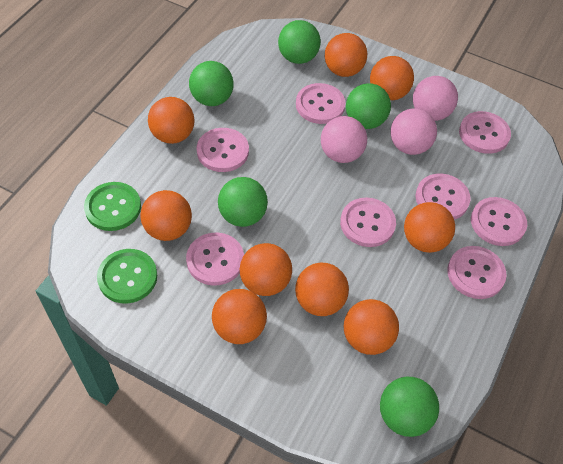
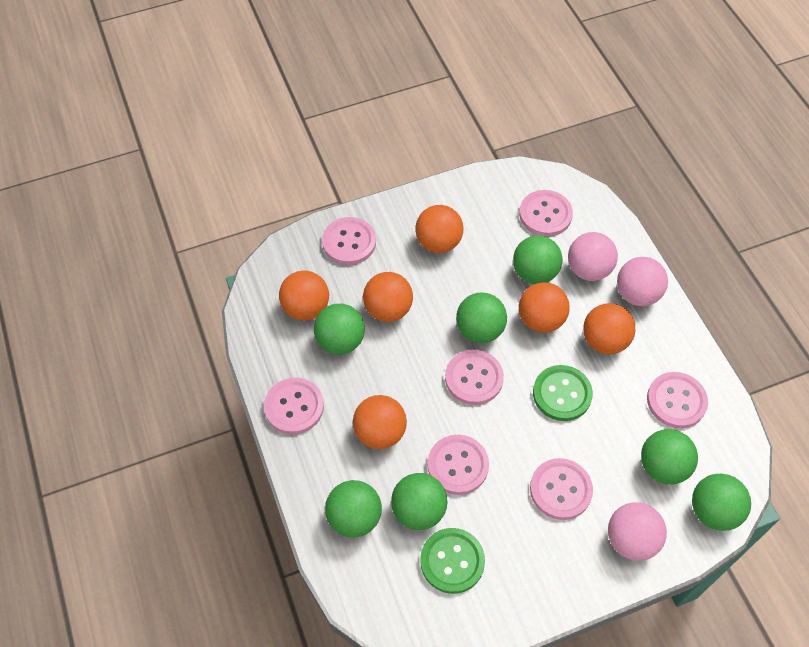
green ball: 5 -> 7
orange ball: 9 -> 6
pink button: 8 -> 7

